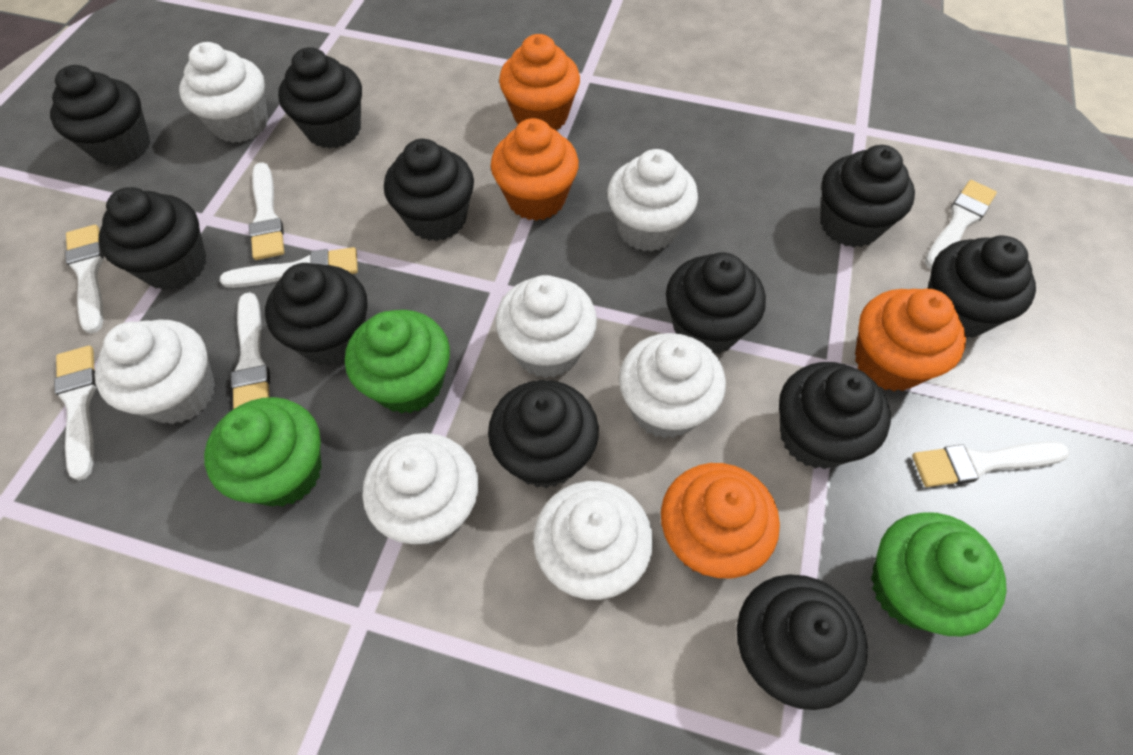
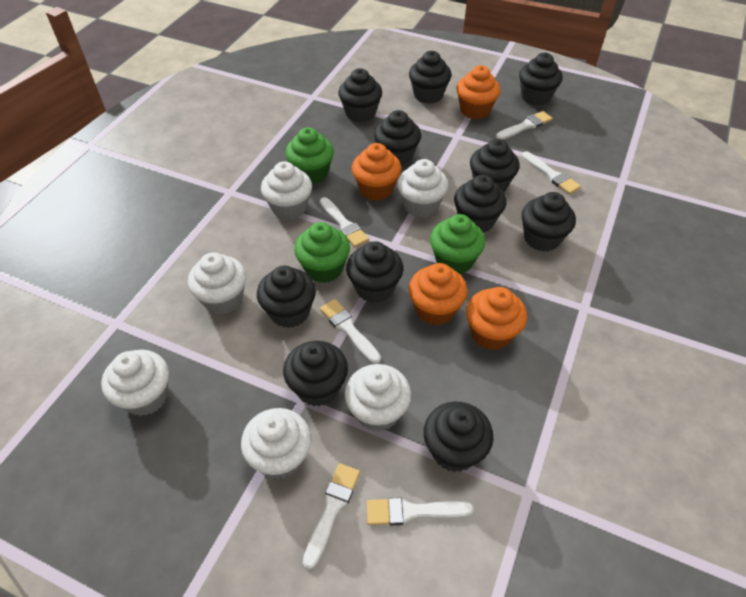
white brush: 7 -> 6
white cupcake: 7 -> 6

